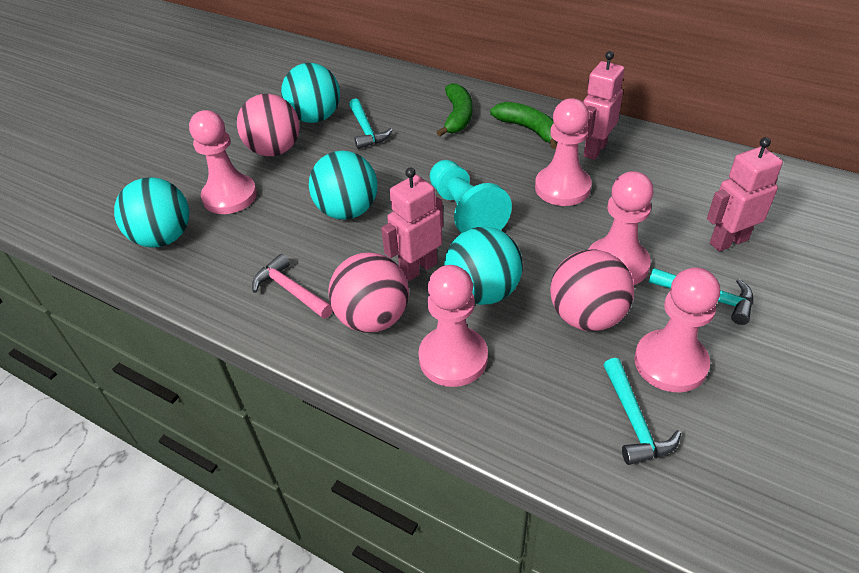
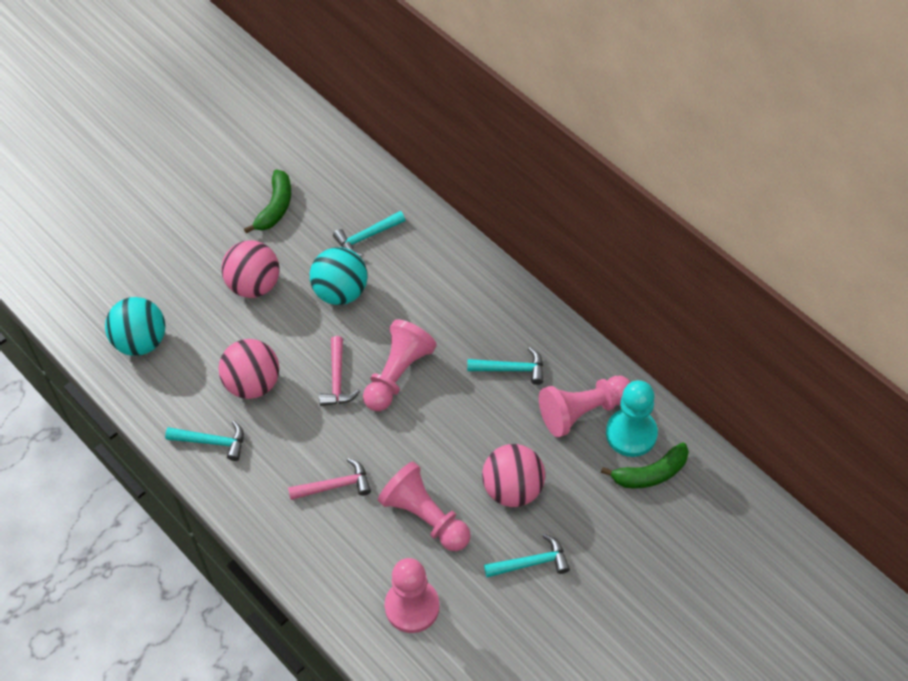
pink hammer: 1 -> 2
pink pawn: 5 -> 4
pink robot: 3 -> 0
turquoise ball: 4 -> 2
turquoise hammer: 3 -> 4

